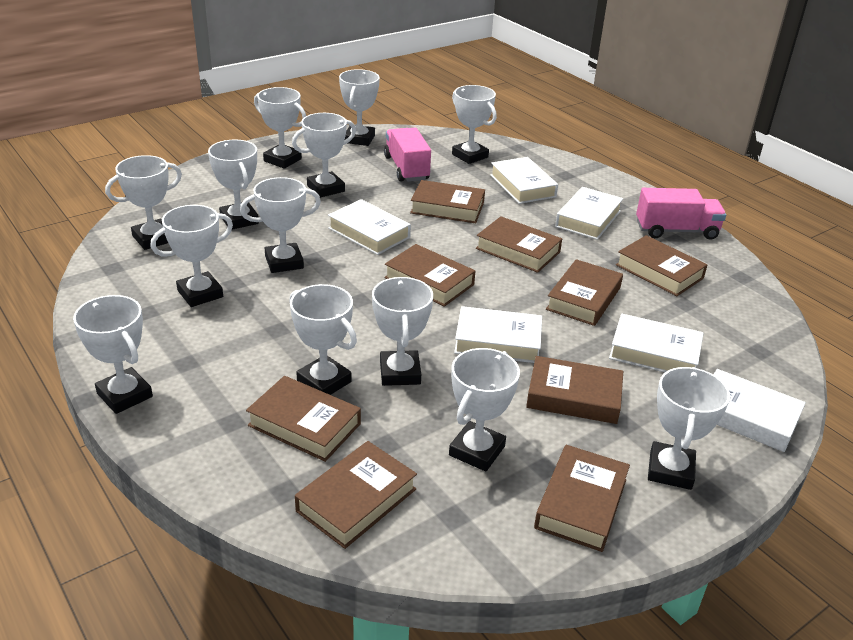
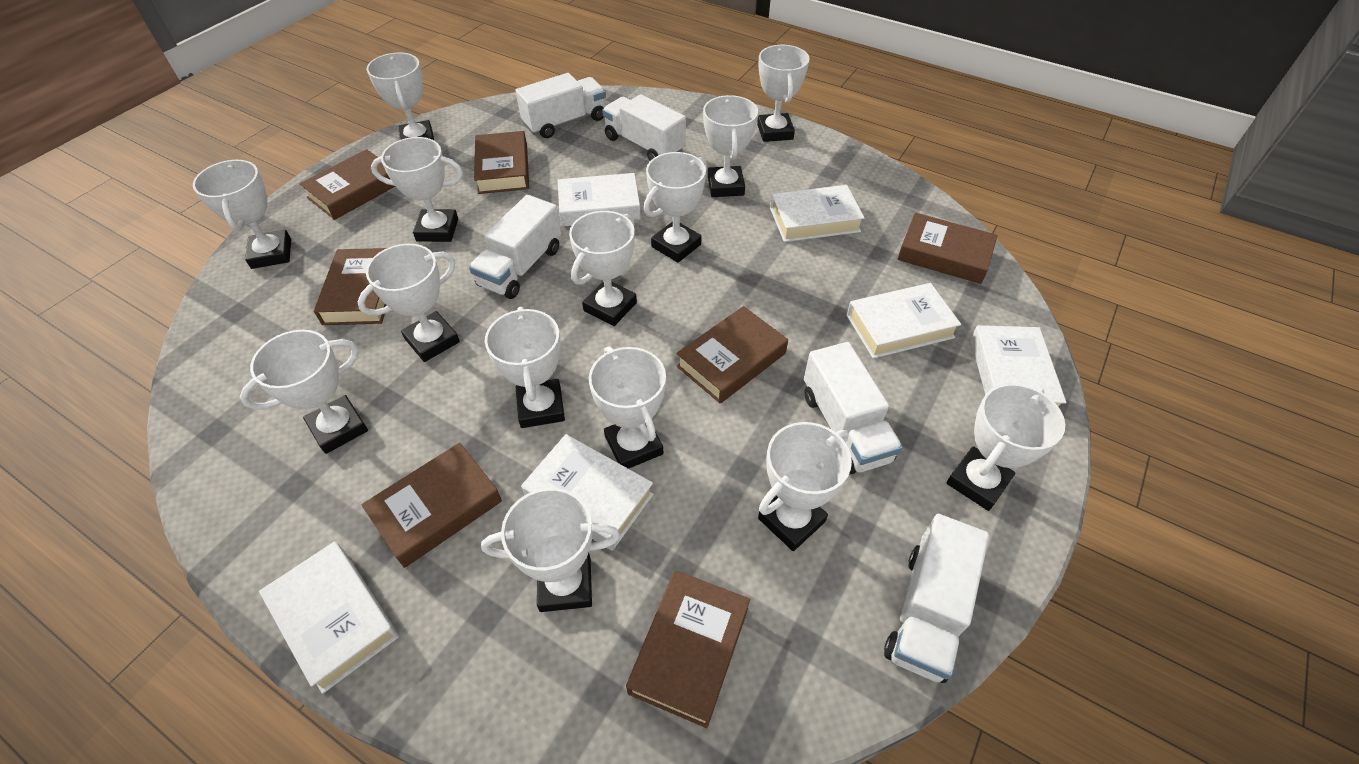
brown book: 9 -> 7
pink truck: 2 -> 0
white trophy: 13 -> 14
white truck: 0 -> 5

